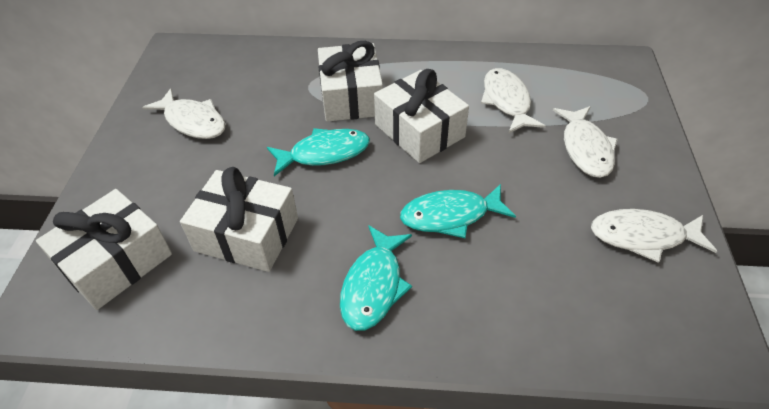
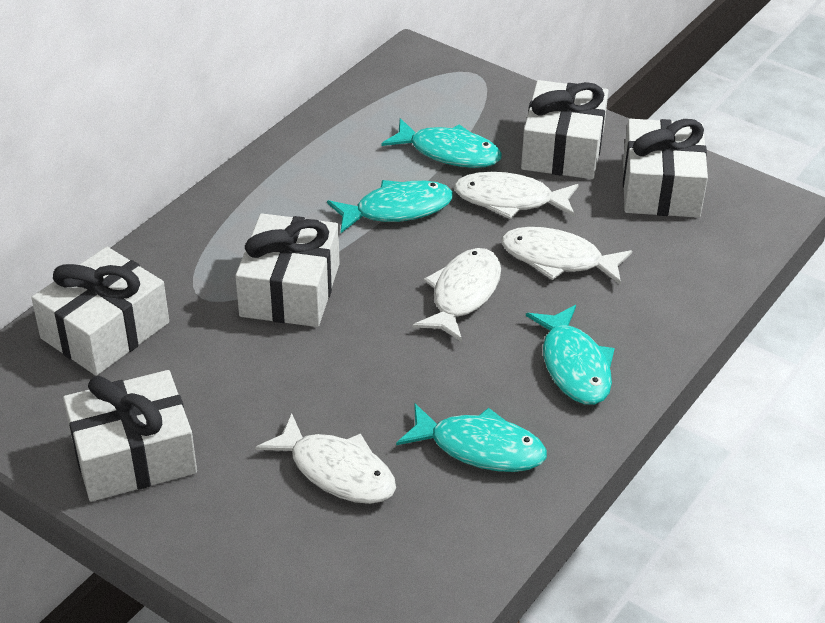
turquoise fish: 3 -> 4
white gift: 4 -> 5

